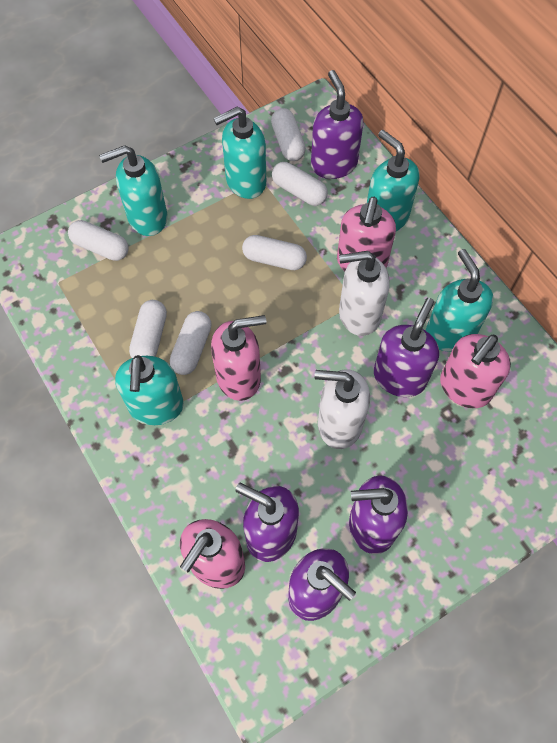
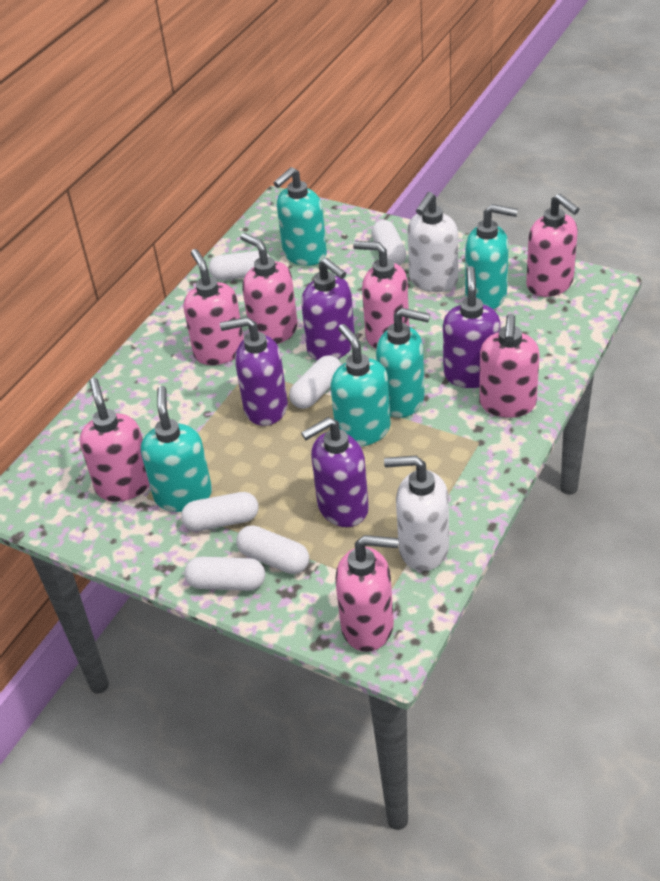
pink soap dispenser: 4 -> 7
purple soap dispenser: 5 -> 4

